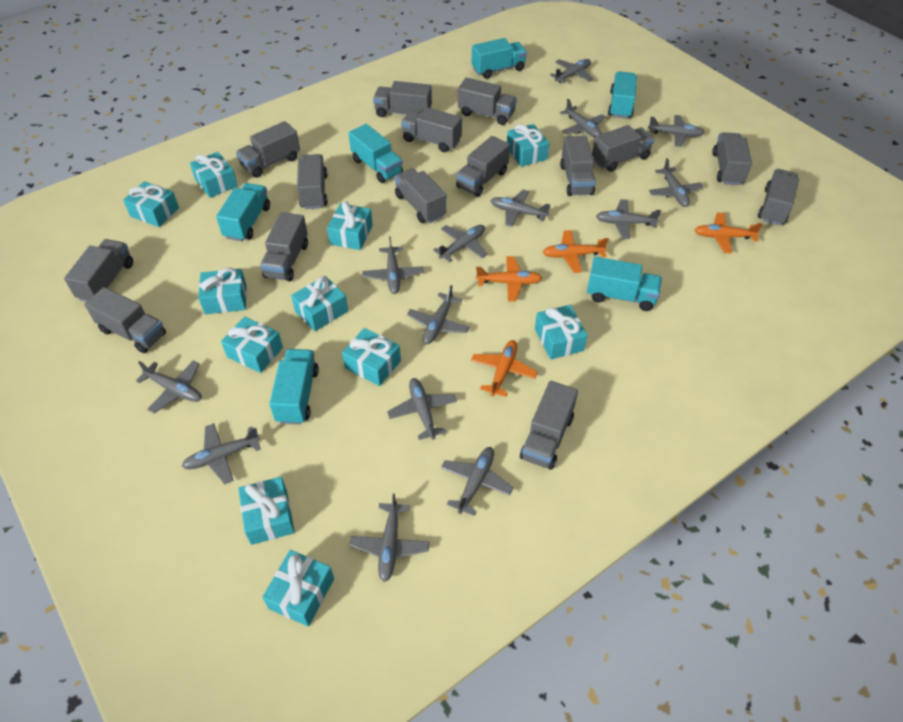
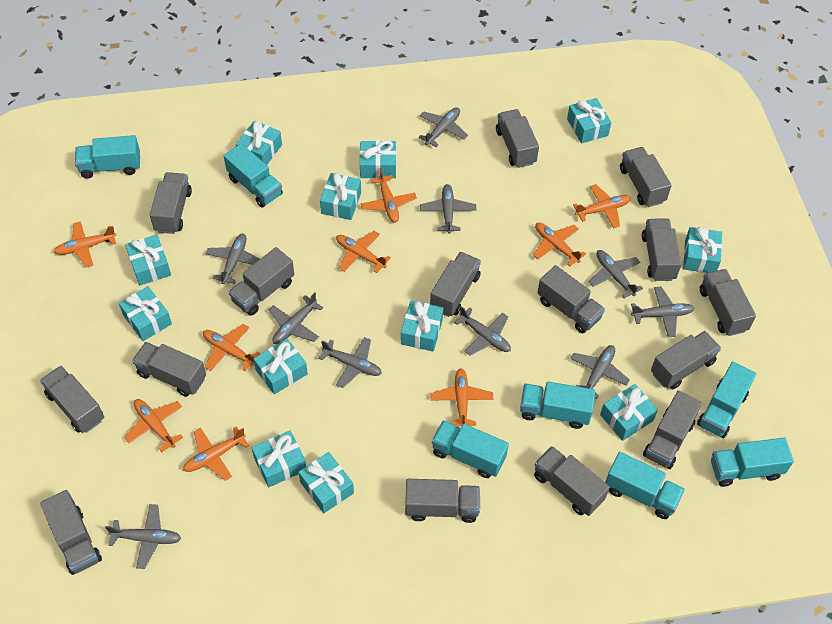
grey plane: 14 -> 10
orange plane: 4 -> 9
turquoise gift: 11 -> 12
turquoise truck: 6 -> 7

